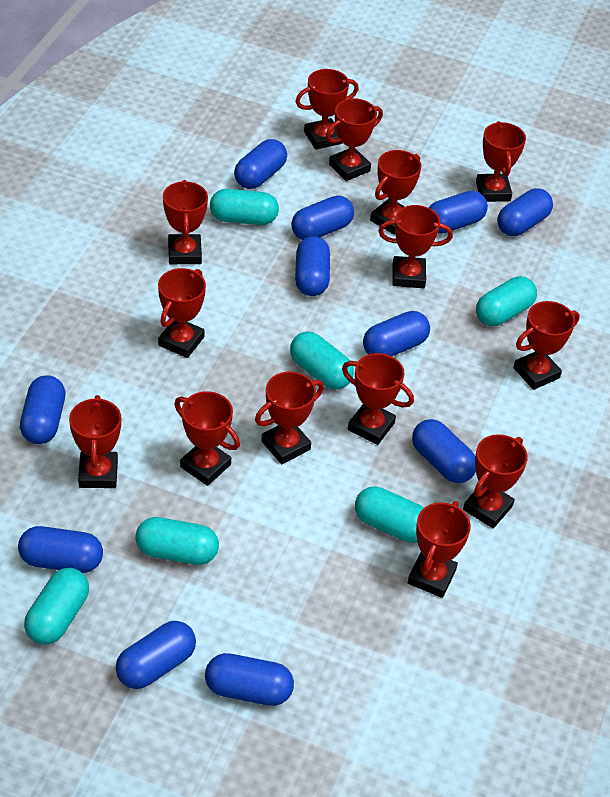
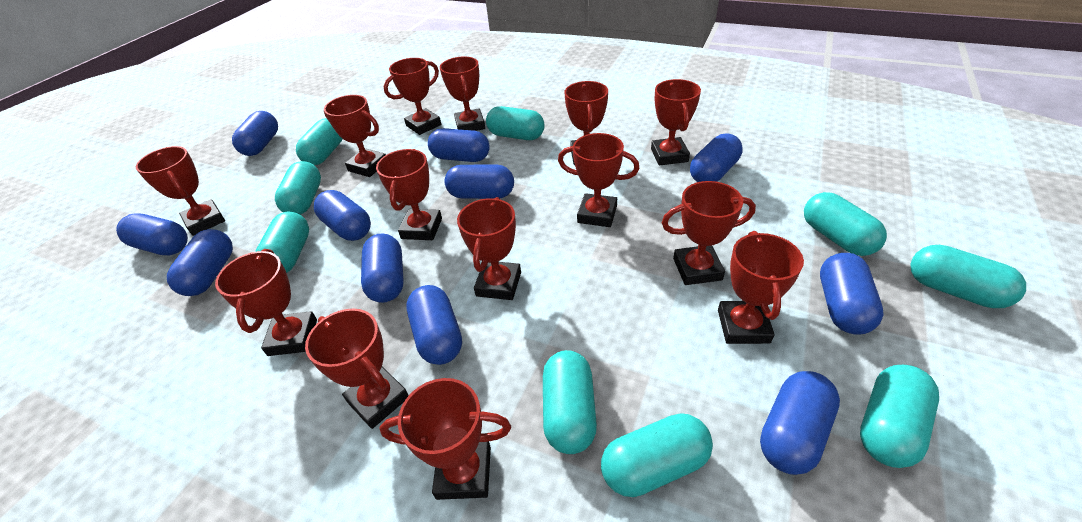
turquoise capsule: 6 -> 9

